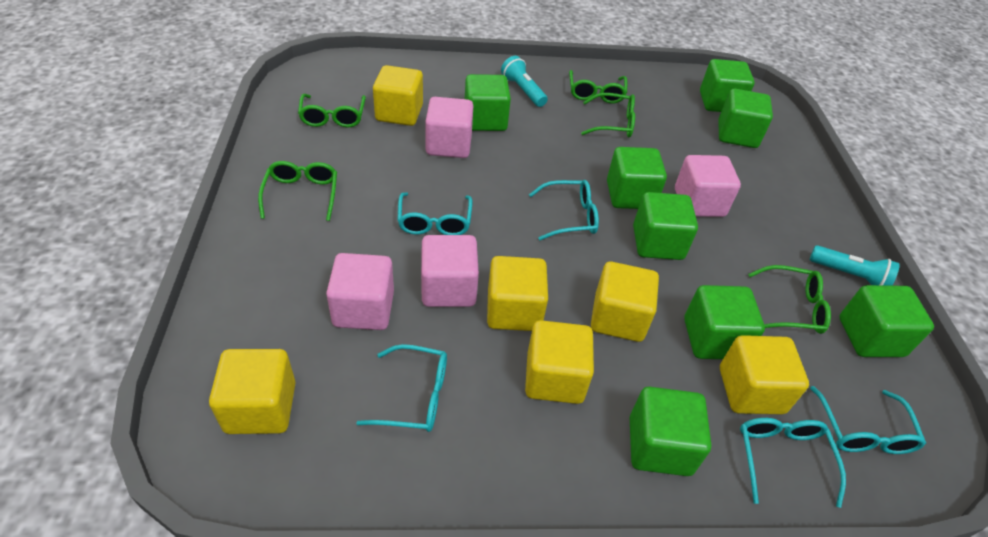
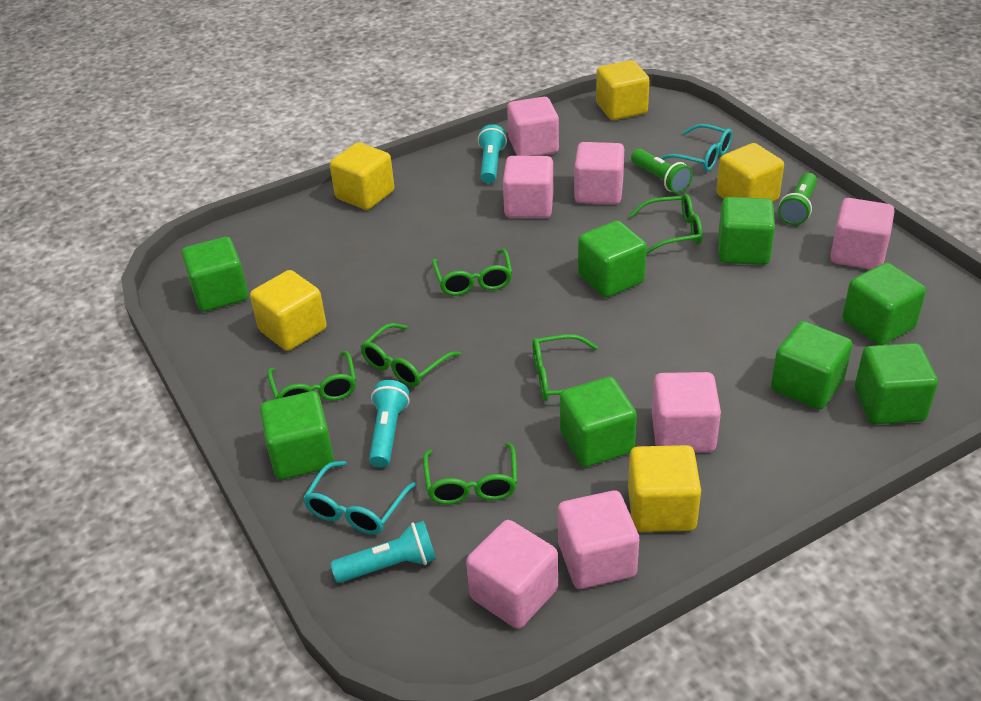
green flashlight: 0 -> 2
green glasses: 5 -> 6
pink cube: 4 -> 7
turquoise flashlight: 2 -> 3
turquoise glasses: 5 -> 2
yellow cube: 6 -> 5

